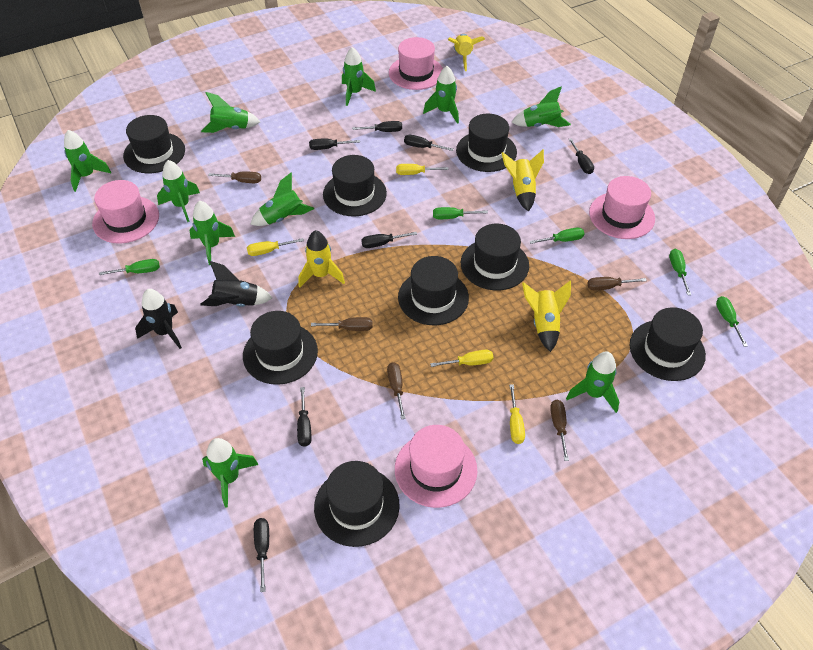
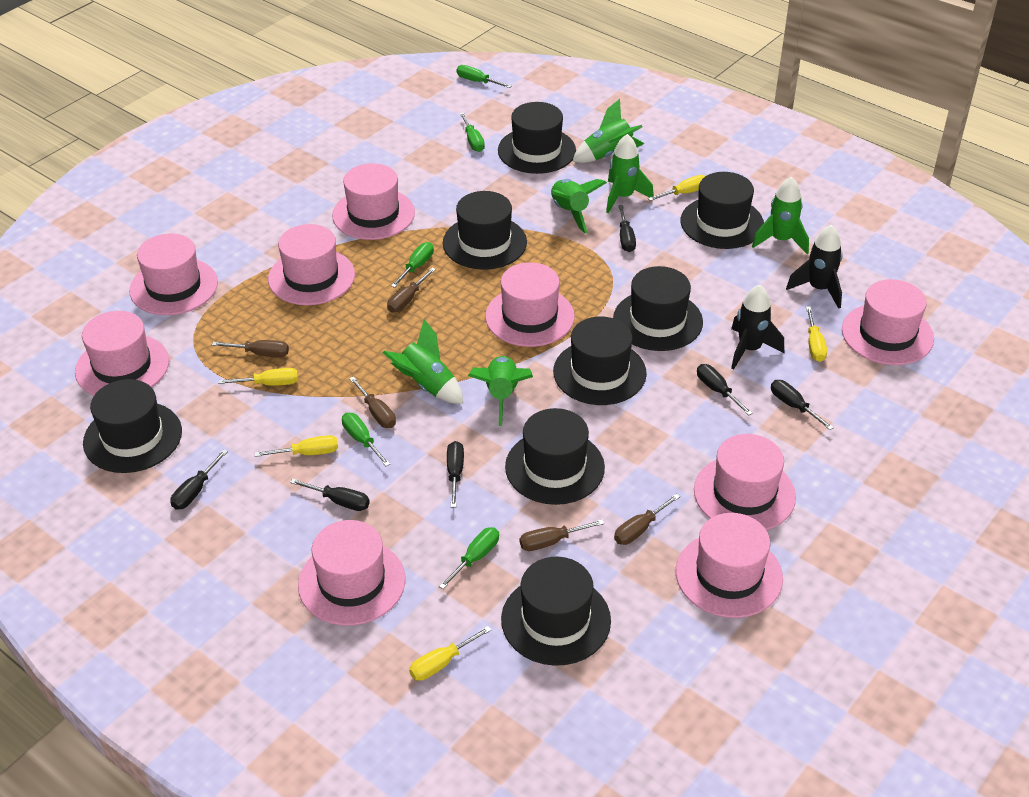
black screwdriver: 7 -> 6
green rocket: 10 -> 6
pink hat: 4 -> 9
yellow rocket: 4 -> 0
yellow screwdriver: 4 -> 5

